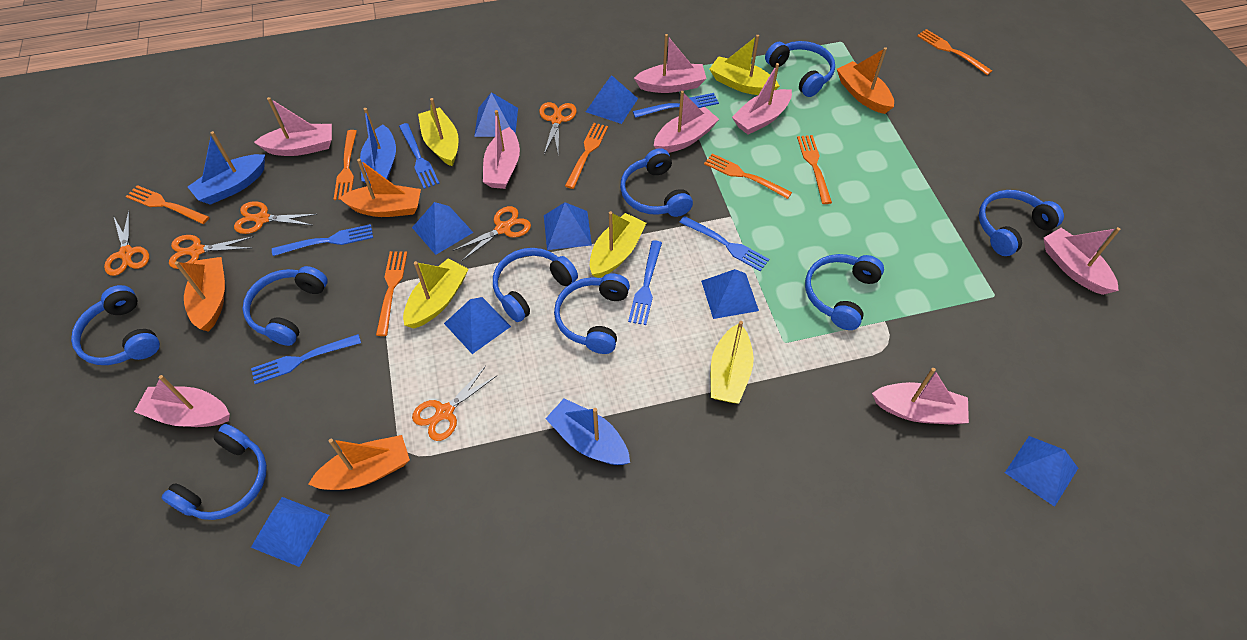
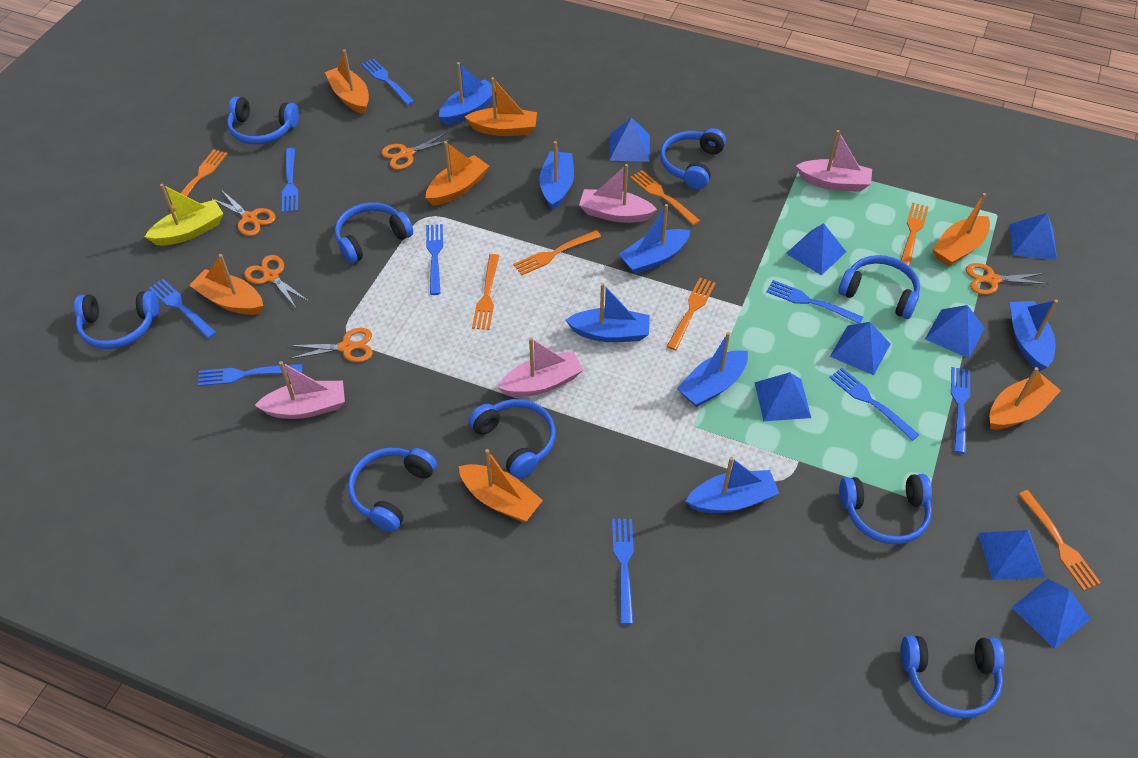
blue boat: 3 -> 7
blue fork: 6 -> 9
orange boat: 4 -> 7
orange scissors: 6 -> 5
pink boat: 8 -> 4
yellow boat: 5 -> 1

